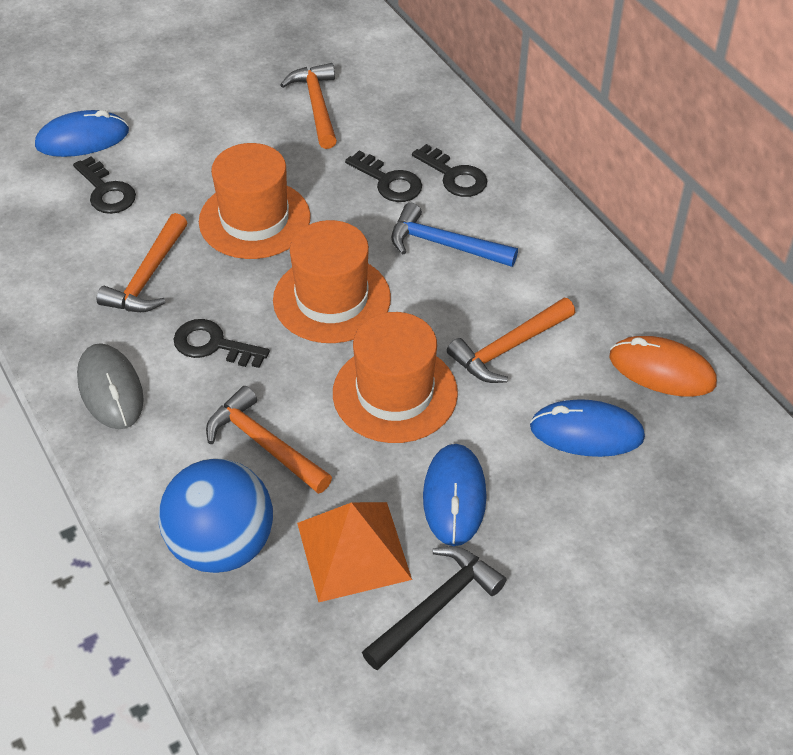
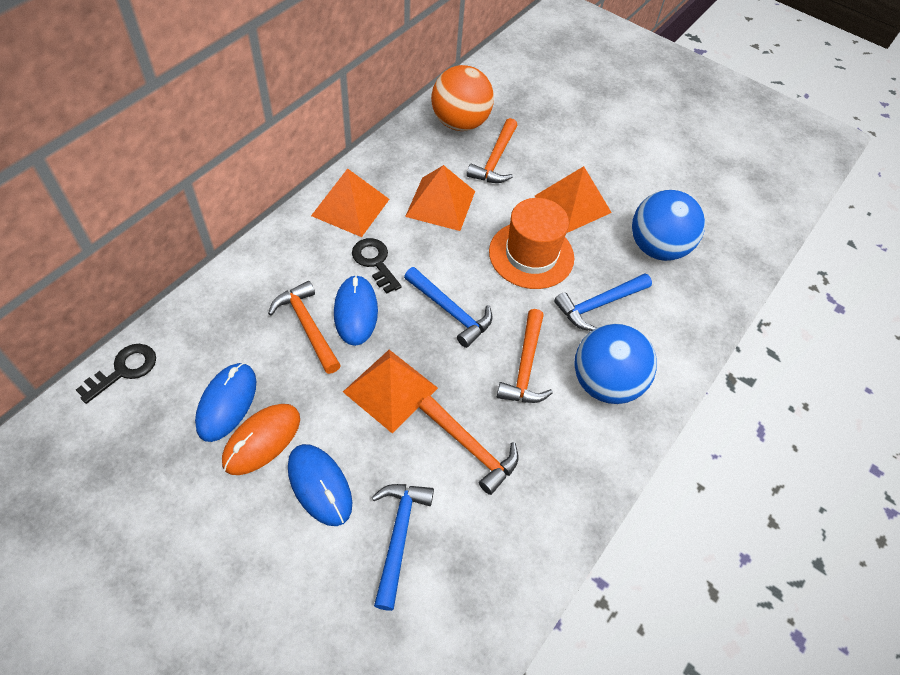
black hammer: 1 -> 0
black key: 4 -> 2
blue ball: 1 -> 2
blue hammer: 1 -> 3
grey mouse: 1 -> 0
orange ball: 0 -> 1
orange hat: 3 -> 1
orange pyramid: 1 -> 4

